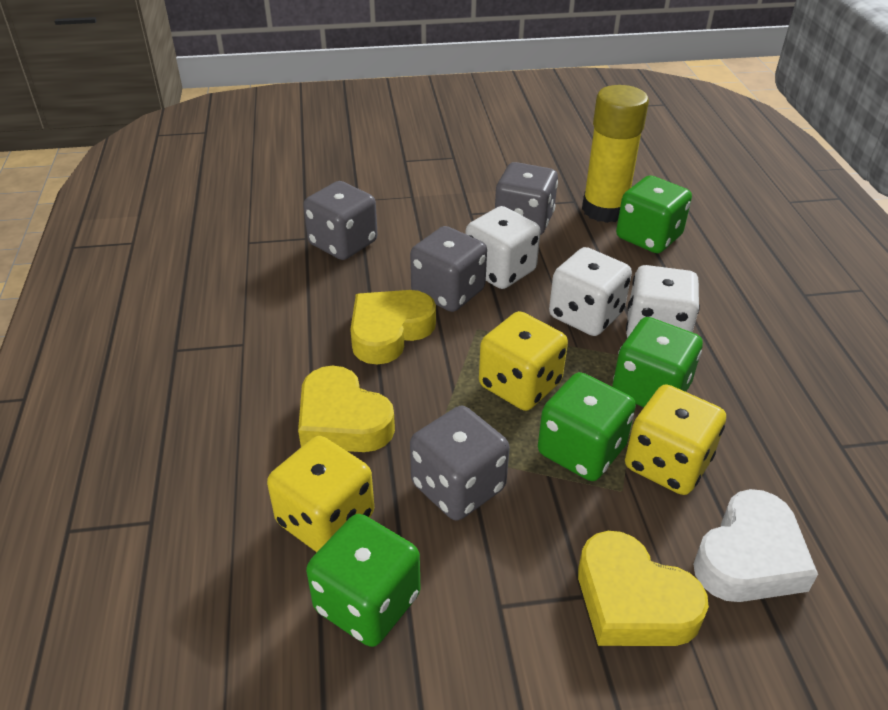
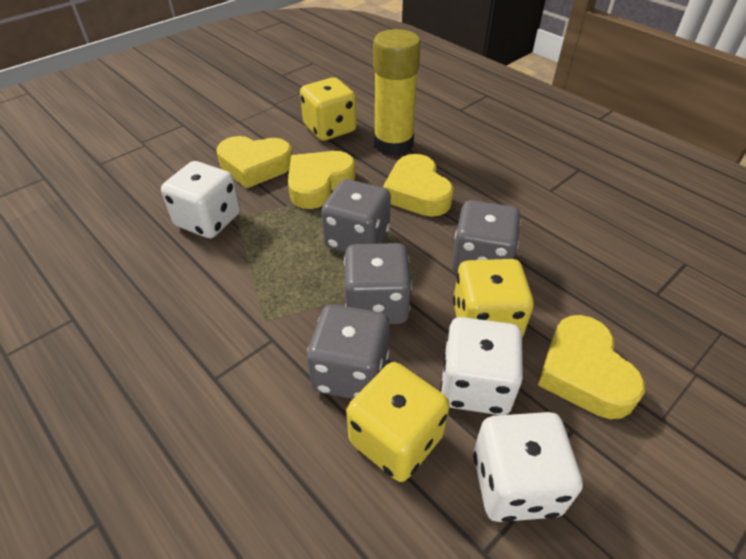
green dice: 4 -> 0
white heart: 1 -> 0
yellow heart: 3 -> 4

